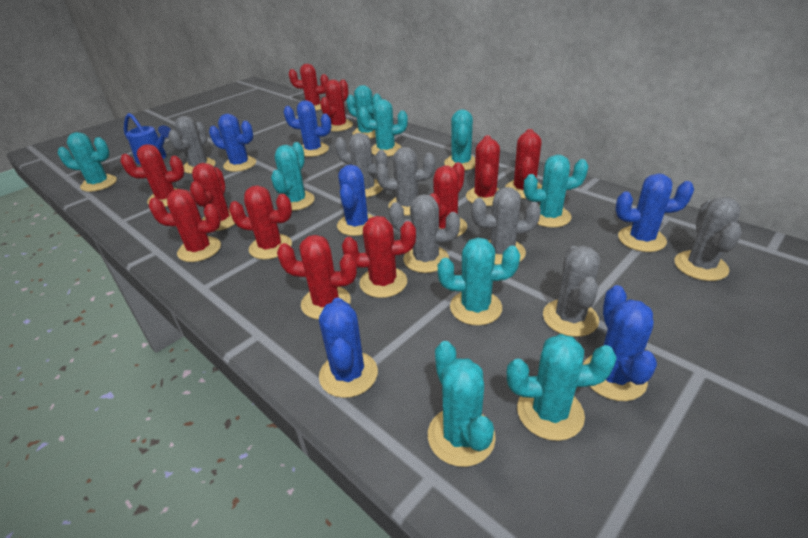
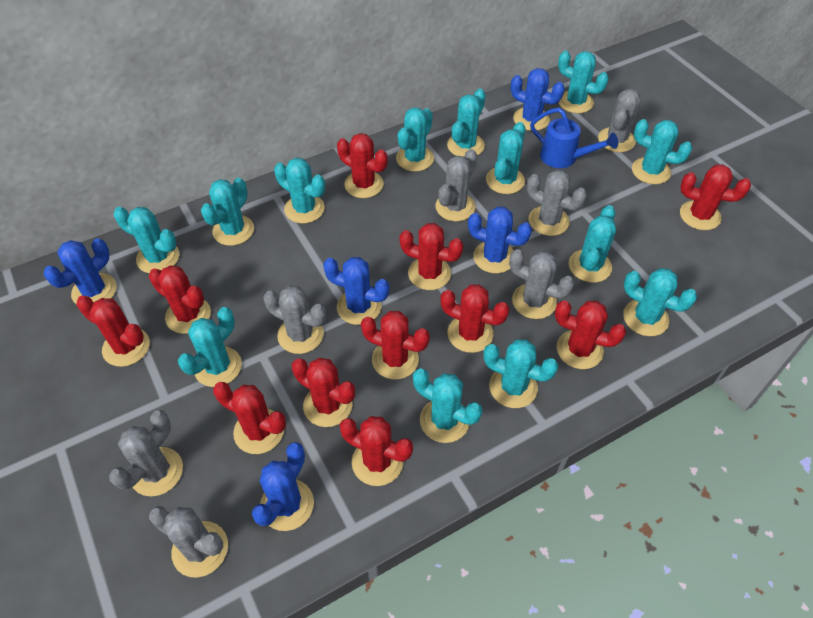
blue cactus: 6 -> 5
turquoise cactus: 9 -> 13

